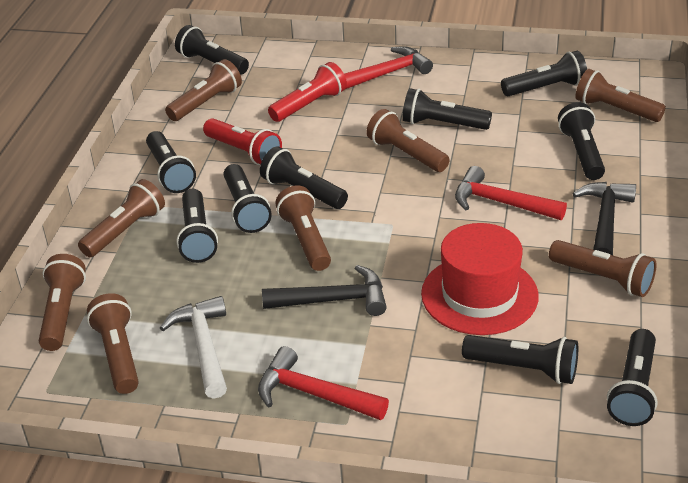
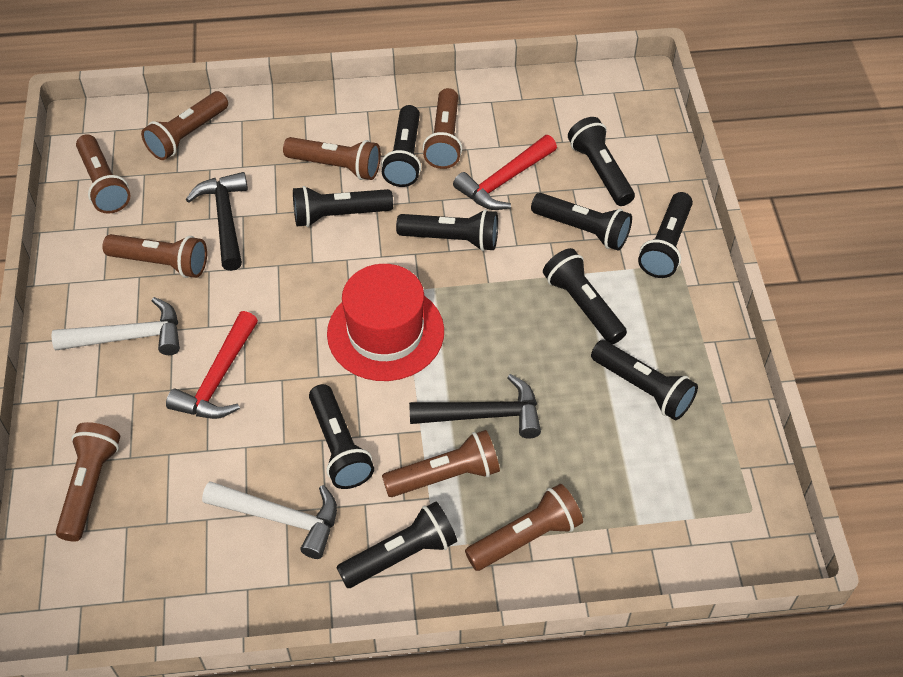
red flashlight: 2 -> 0
red hammer: 3 -> 2
white hammer: 1 -> 2

